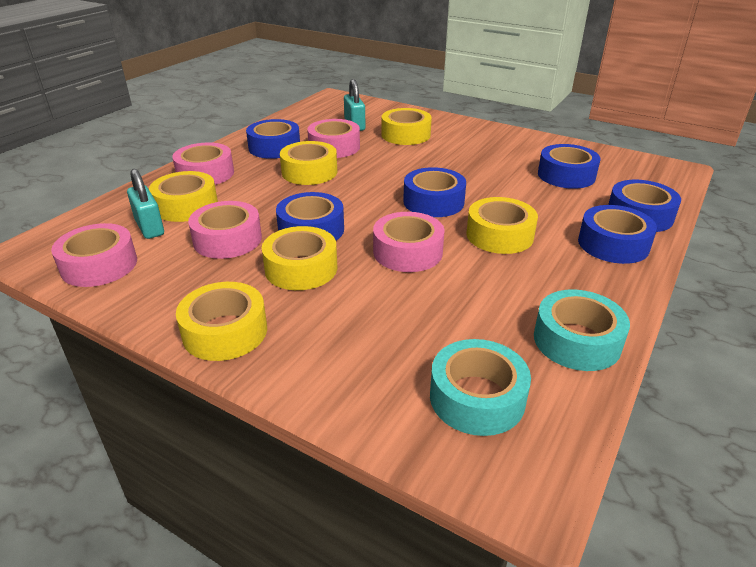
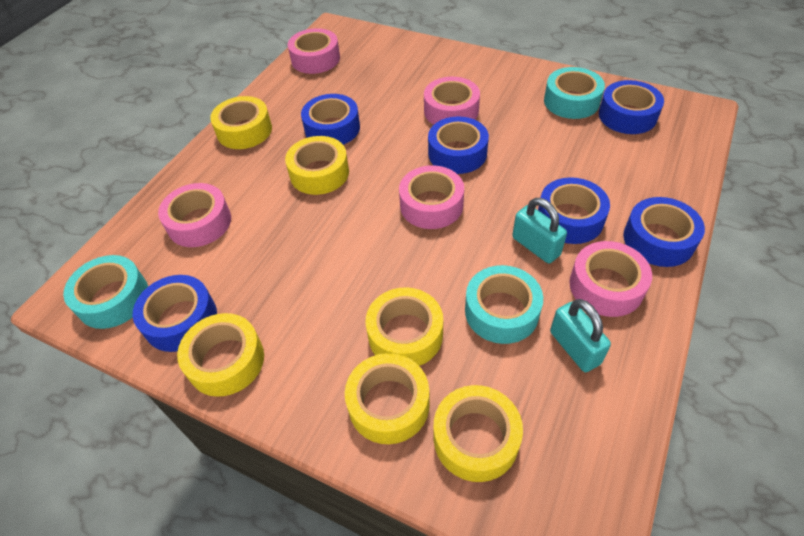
turquoise tape: 2 -> 3

